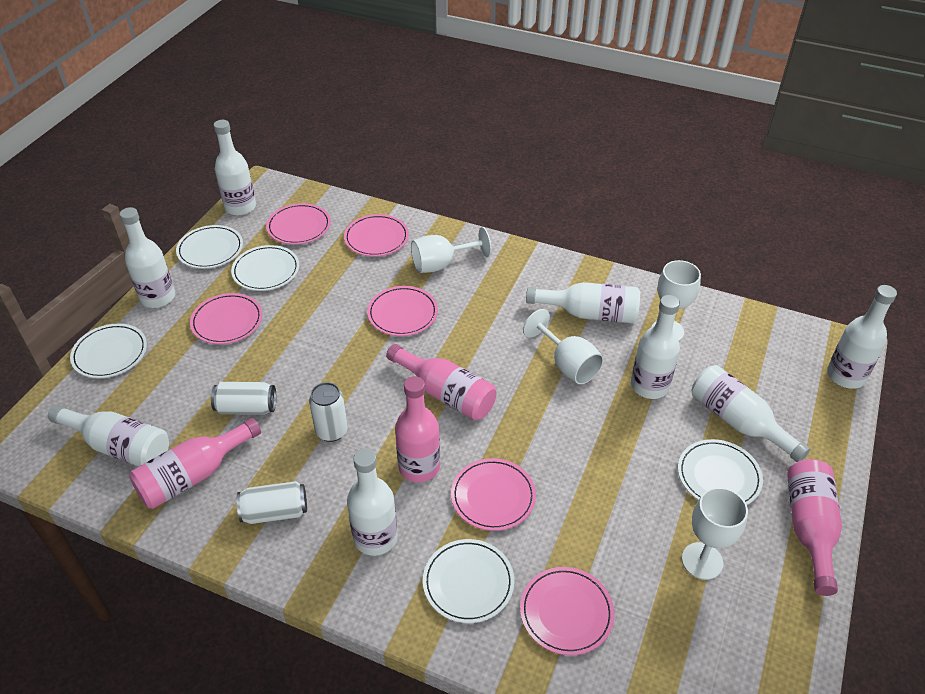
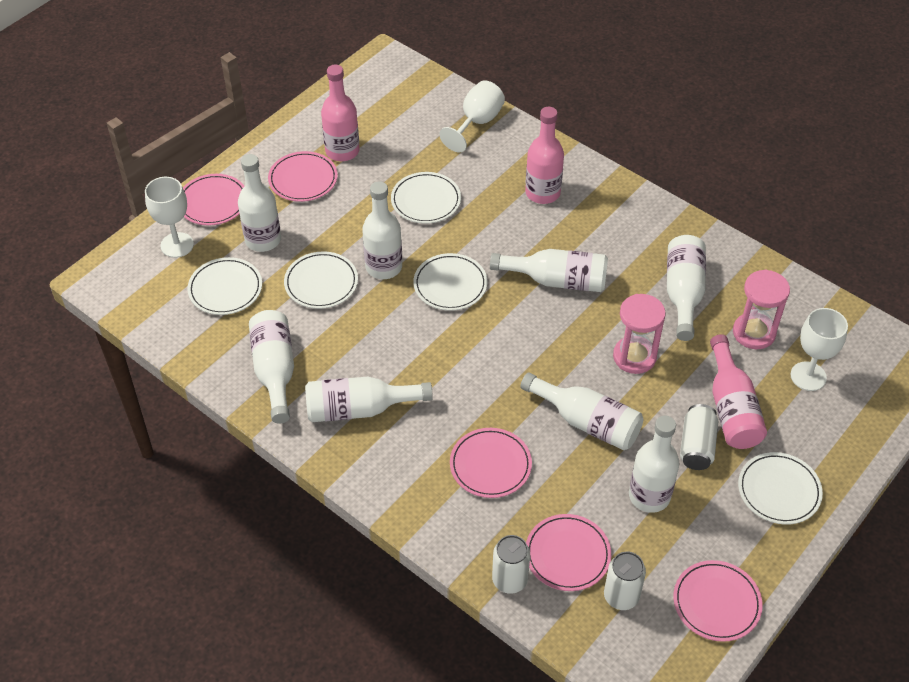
pink bottle: 4 -> 3
pink hourglass: 0 -> 2
pink plate: 6 -> 5
white goblet: 4 -> 3

